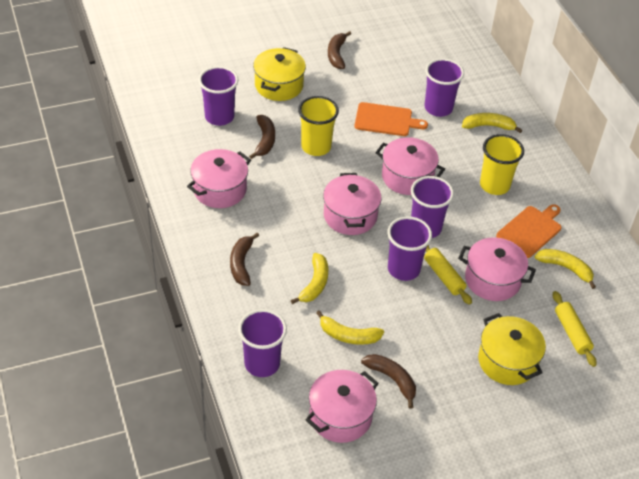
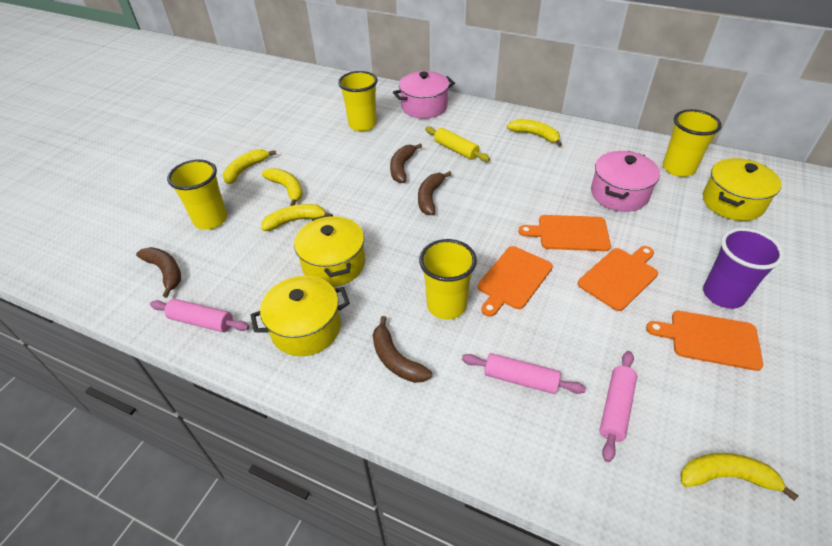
orange cutting board: 2 -> 4
pink pot: 5 -> 2
pink rolling pin: 0 -> 3
purple cup: 5 -> 1
yellow banana: 4 -> 5
yellow cup: 2 -> 4
yellow pot: 2 -> 3
yellow rolling pin: 2 -> 1

